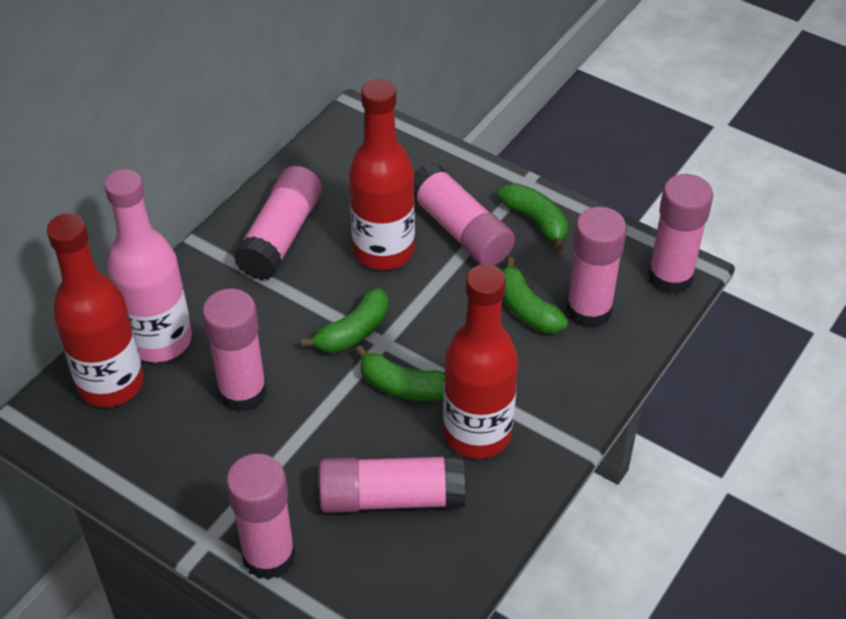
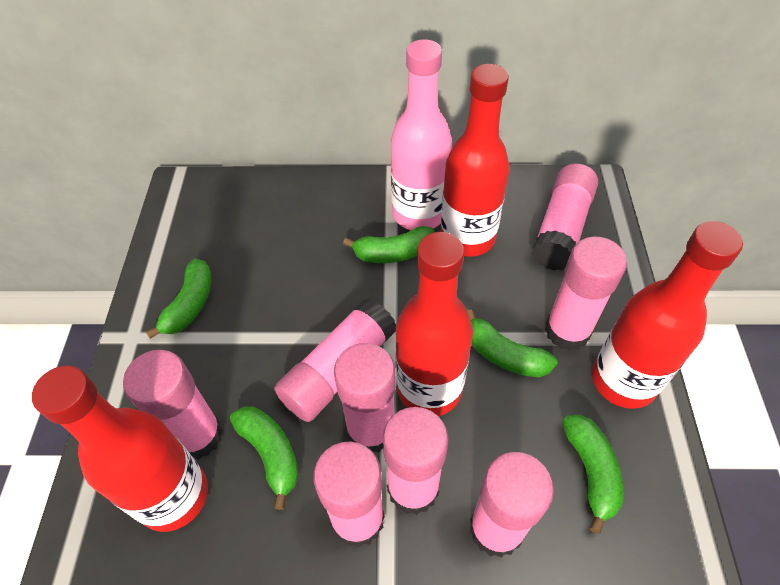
green banana: 4 -> 5
pink glue stick: 7 -> 8
red bottle: 3 -> 4

